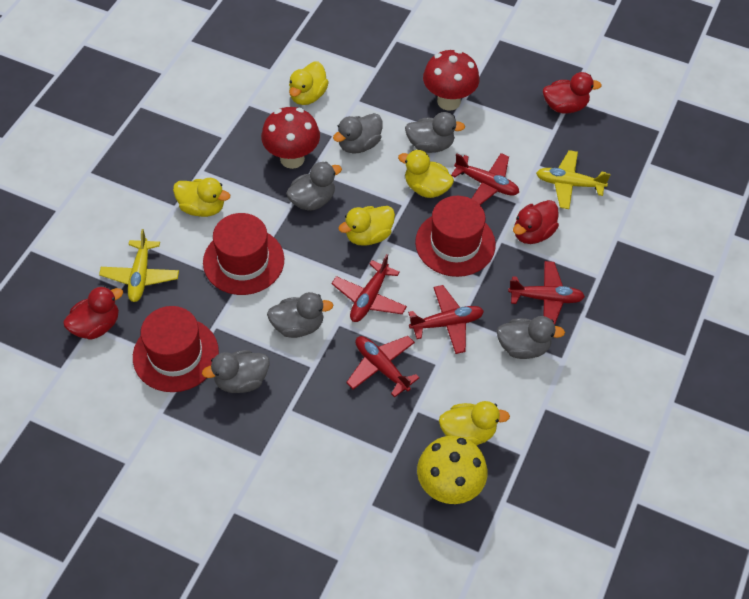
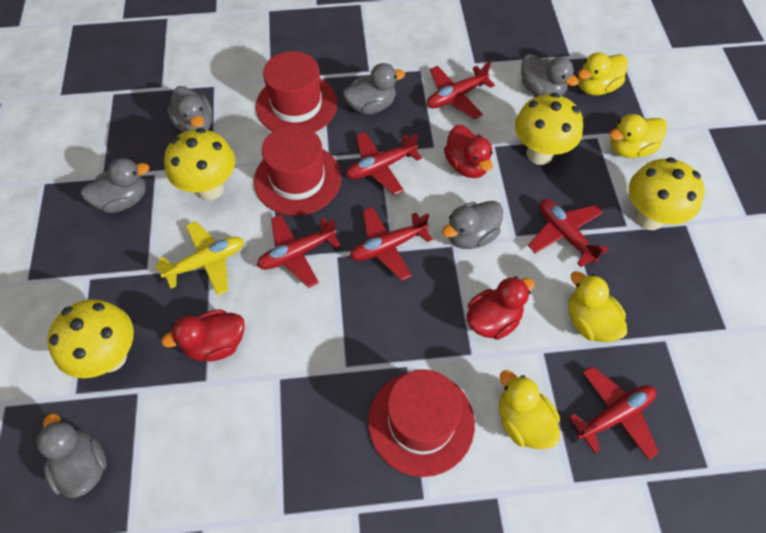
red mushroom: 2 -> 0
red plane: 5 -> 6
yellow duck: 5 -> 4
yellow mushroom: 1 -> 4
yellow plane: 2 -> 1

